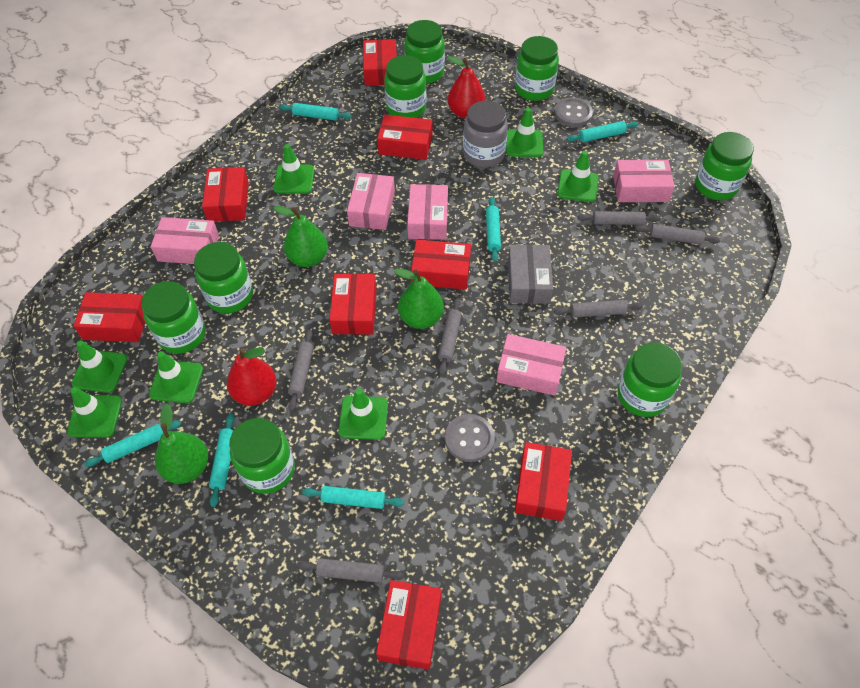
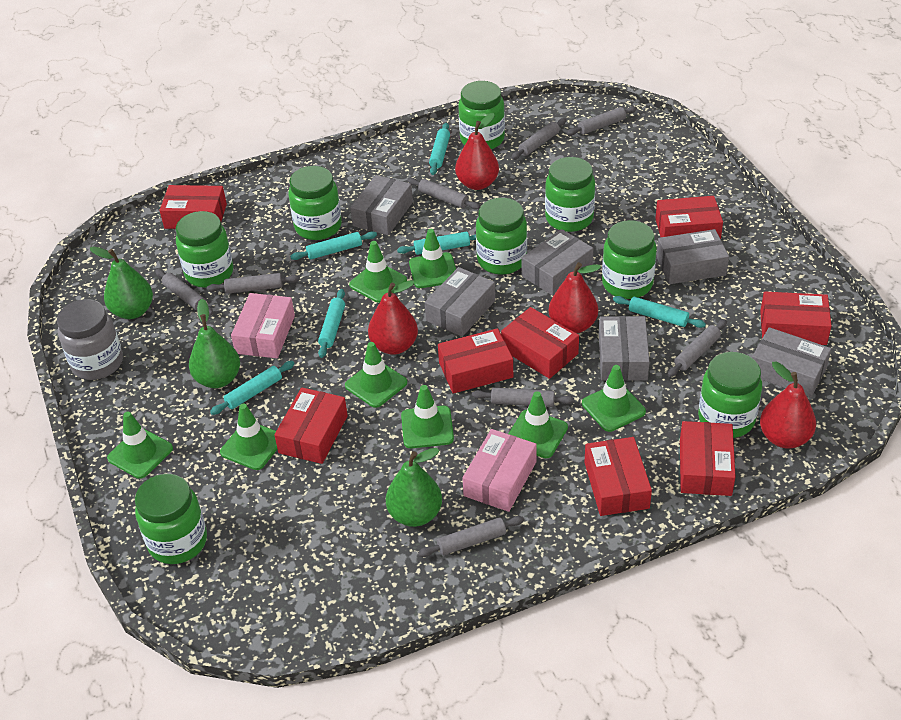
green traffic cone: 7 -> 8
grey box: 1 -> 6
grey button: 2 -> 0
grey rolling pin: 6 -> 8
pink box: 5 -> 2
red pear: 2 -> 4

